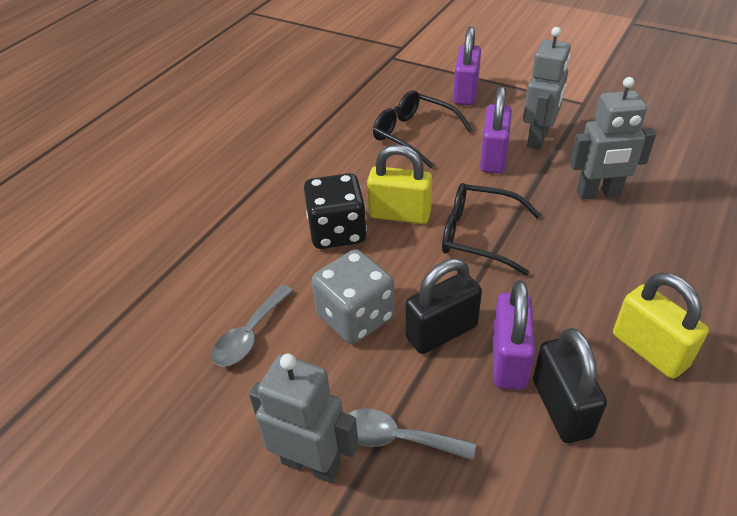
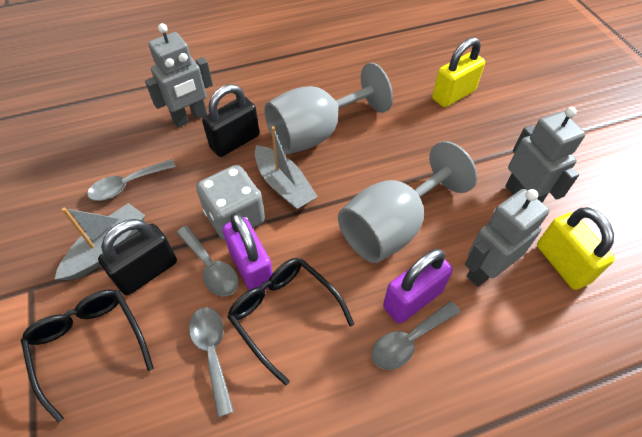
black dice: 1 -> 0
grey boat: 0 -> 2
grey goblet: 0 -> 2
grey spoon: 2 -> 4
purple padlock: 3 -> 2

